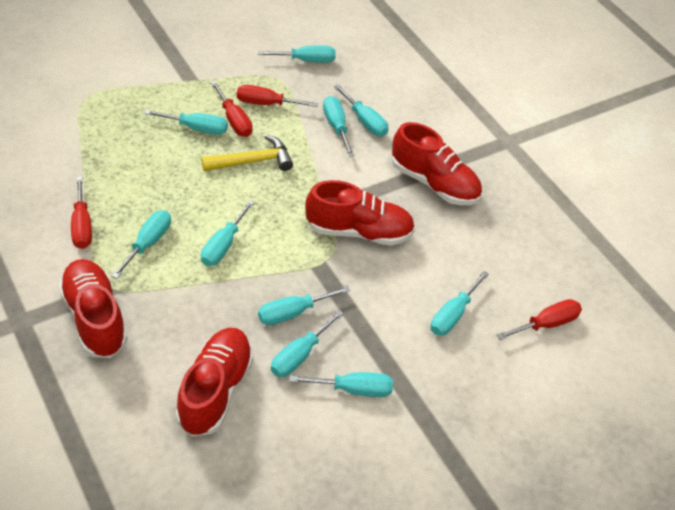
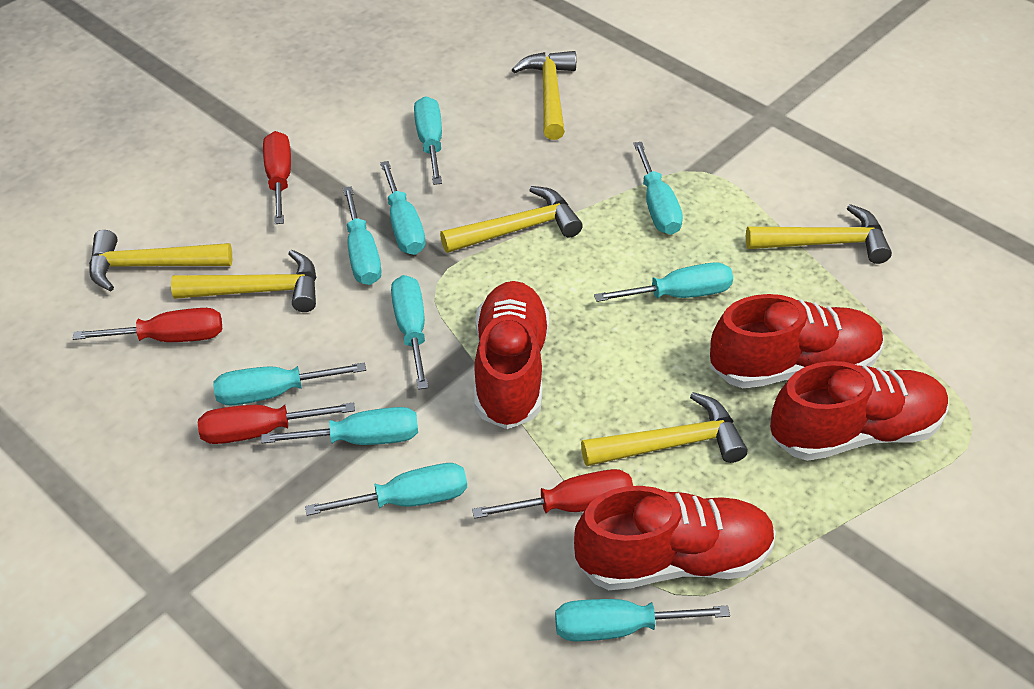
yellow hammer: 1 -> 6

